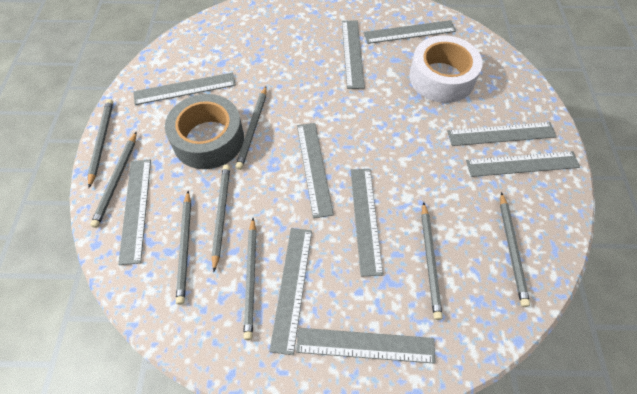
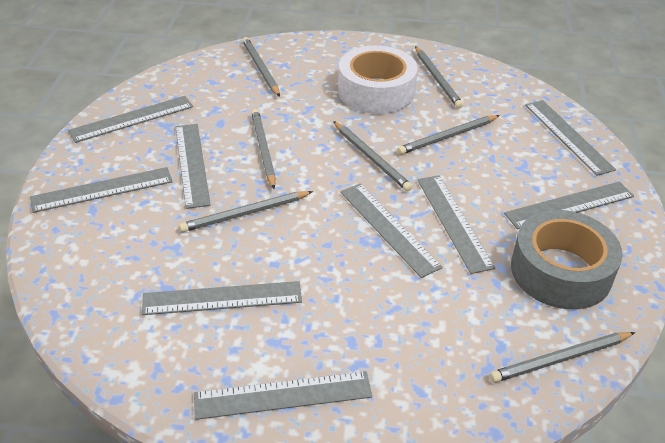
grey pencil: 8 -> 7
grey ruler: 10 -> 9

